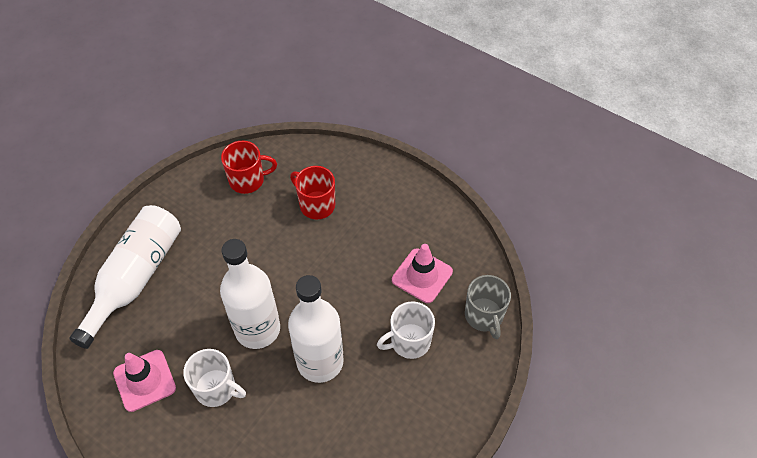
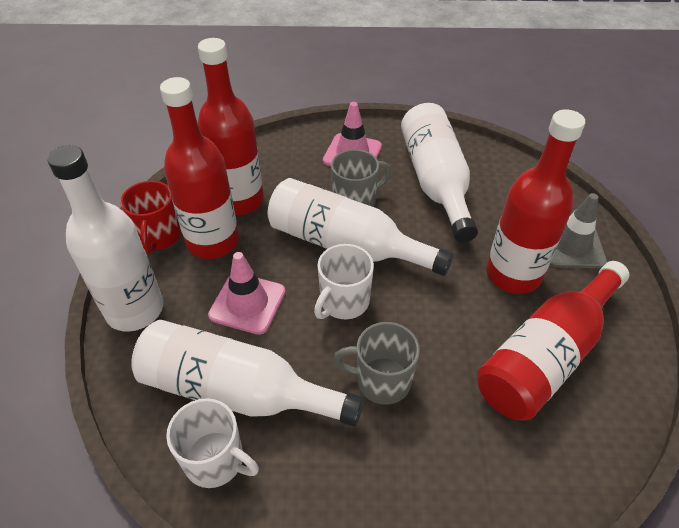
grey mug: 1 -> 2
grey traffic cone: 0 -> 1
red bottle: 0 -> 4
red mug: 2 -> 1
white bottle: 3 -> 4

